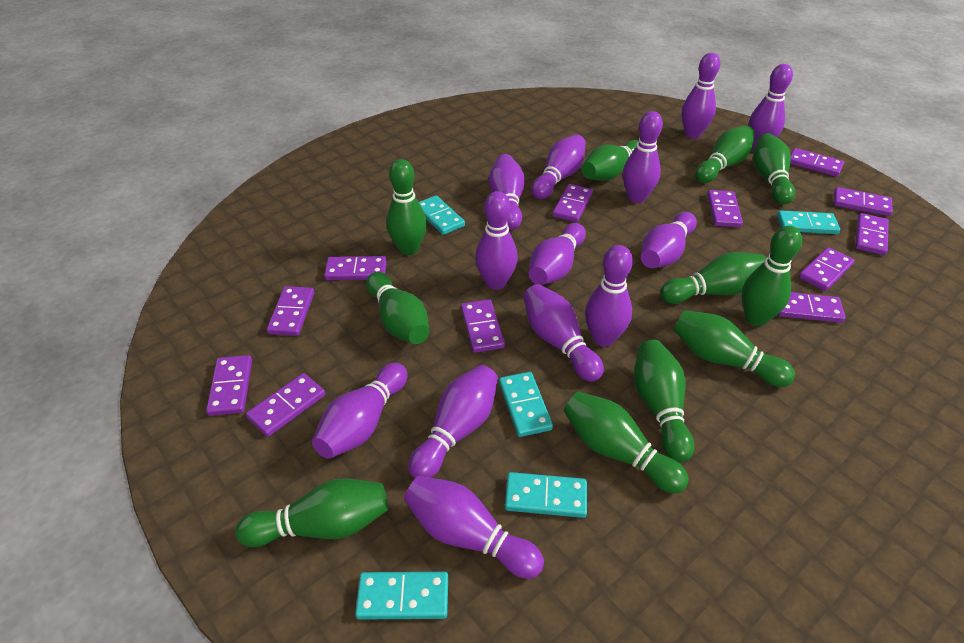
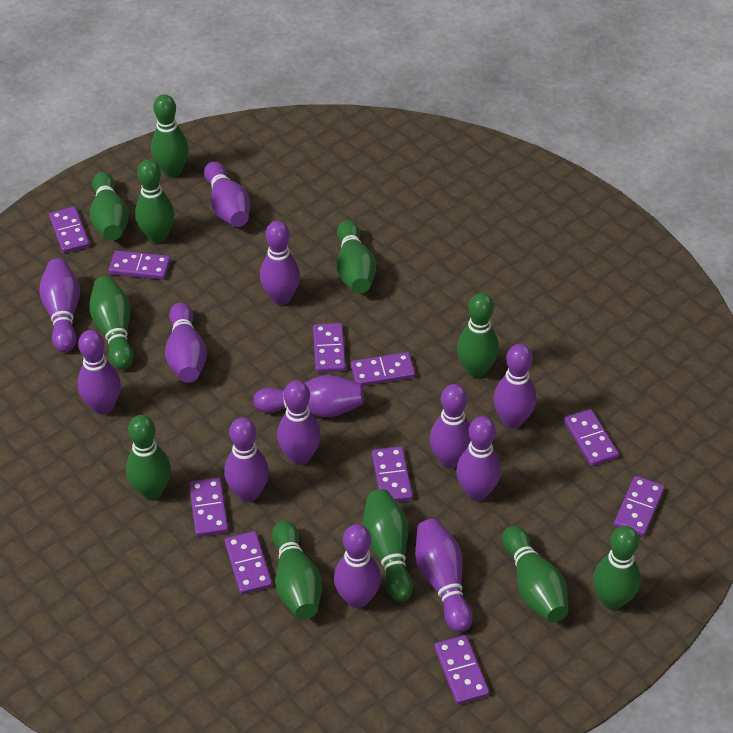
purple domino: 12 -> 10
turquoise domino: 5 -> 0

